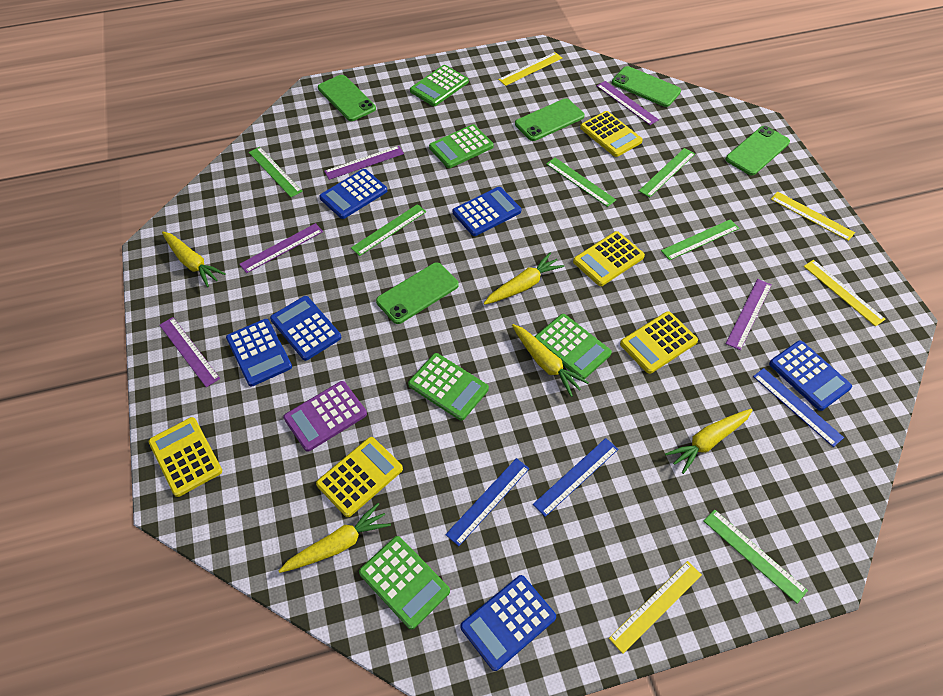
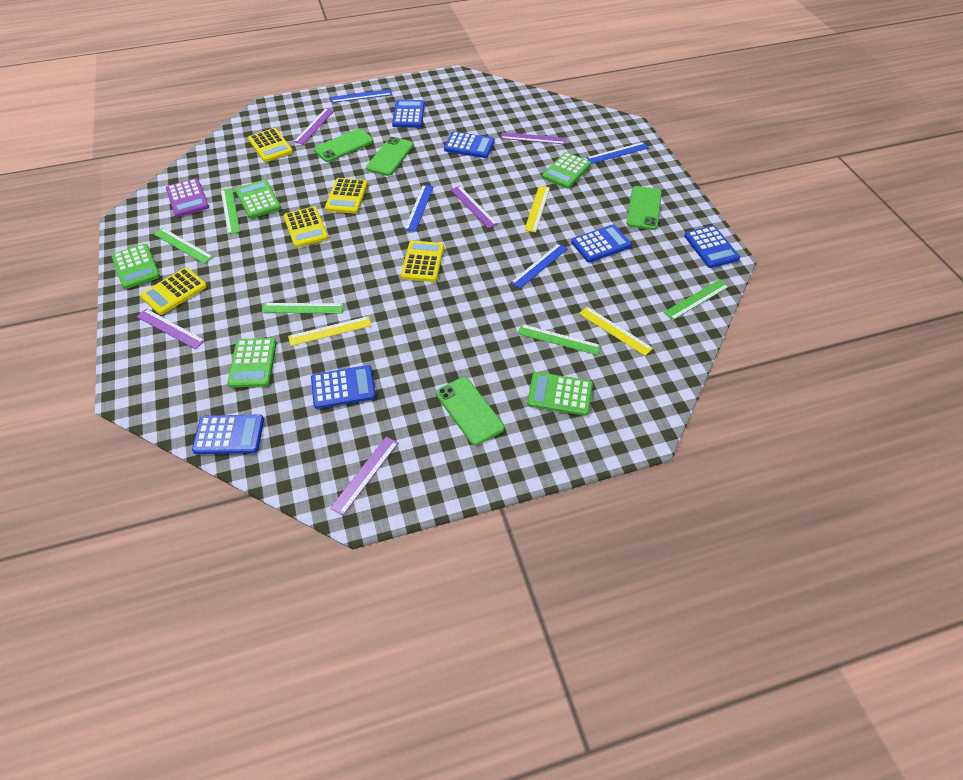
blue ruler: 3 -> 4
green phone: 5 -> 4
green ruler: 6 -> 5
yellow carrot: 5 -> 0
yellow ruler: 4 -> 3

